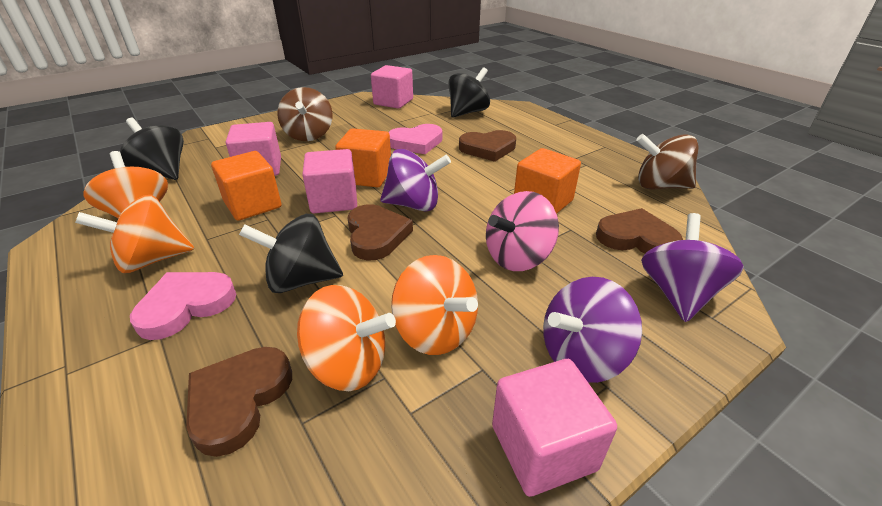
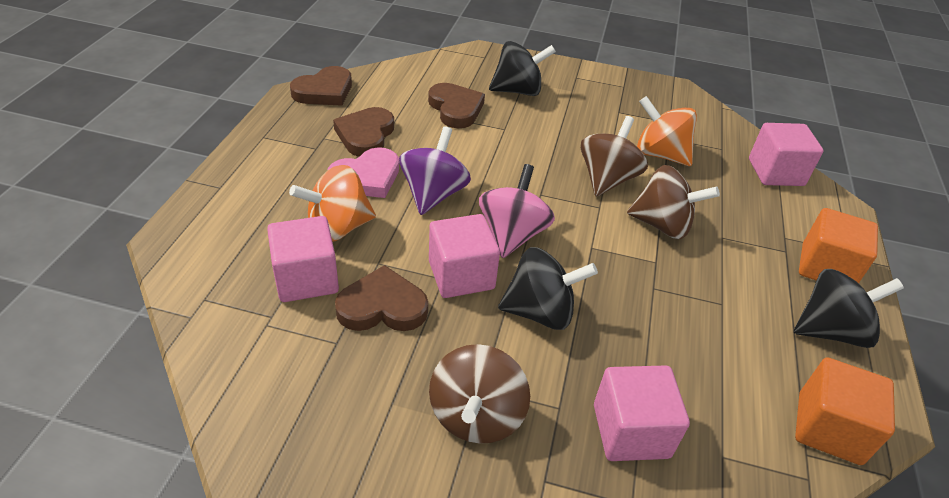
brown spinning top: 2 -> 3
orange cube: 3 -> 2
orange spinning top: 4 -> 2
pink heart: 2 -> 1
purple spinning top: 3 -> 1

